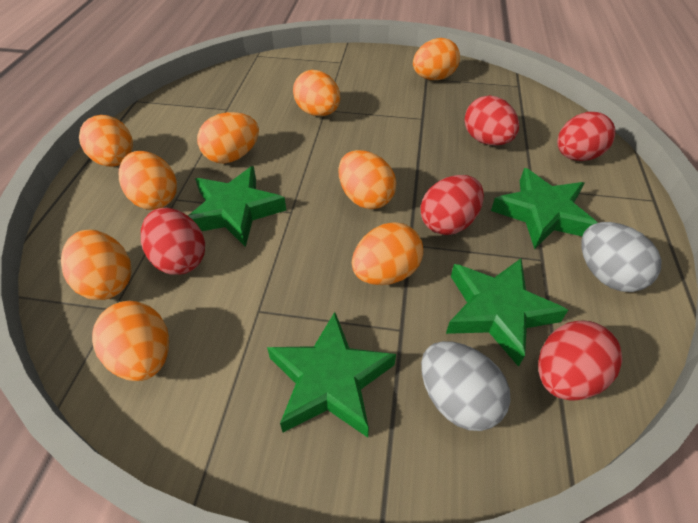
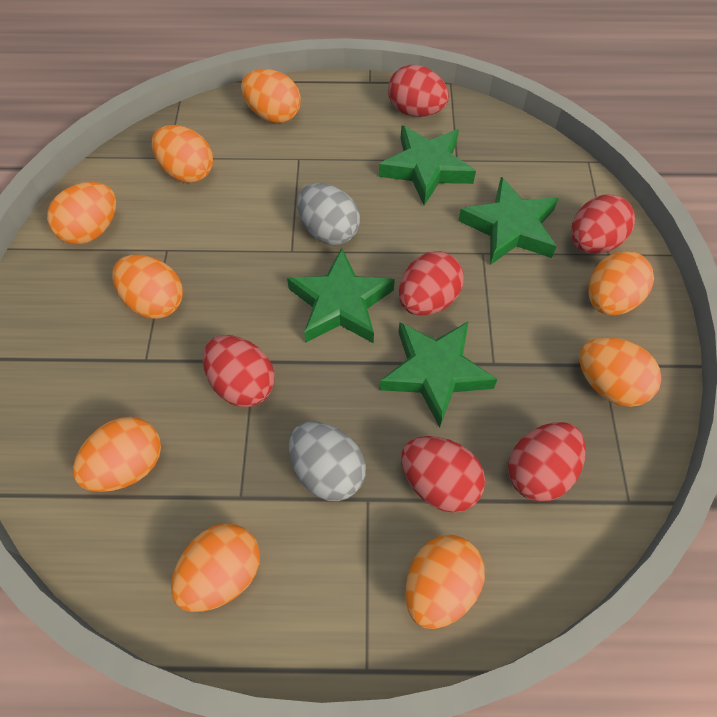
red egg: 5 -> 6

